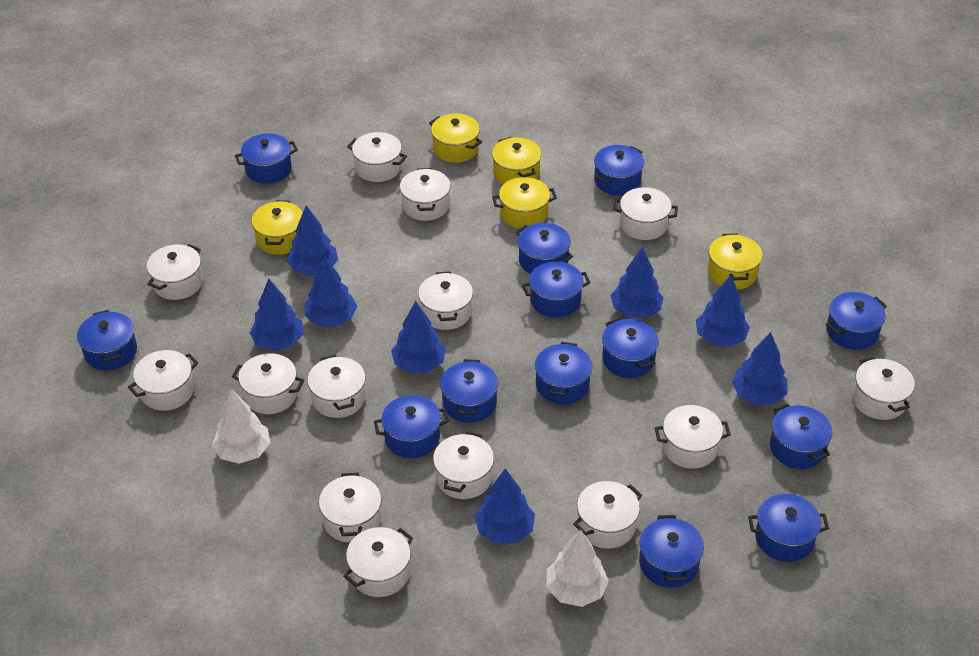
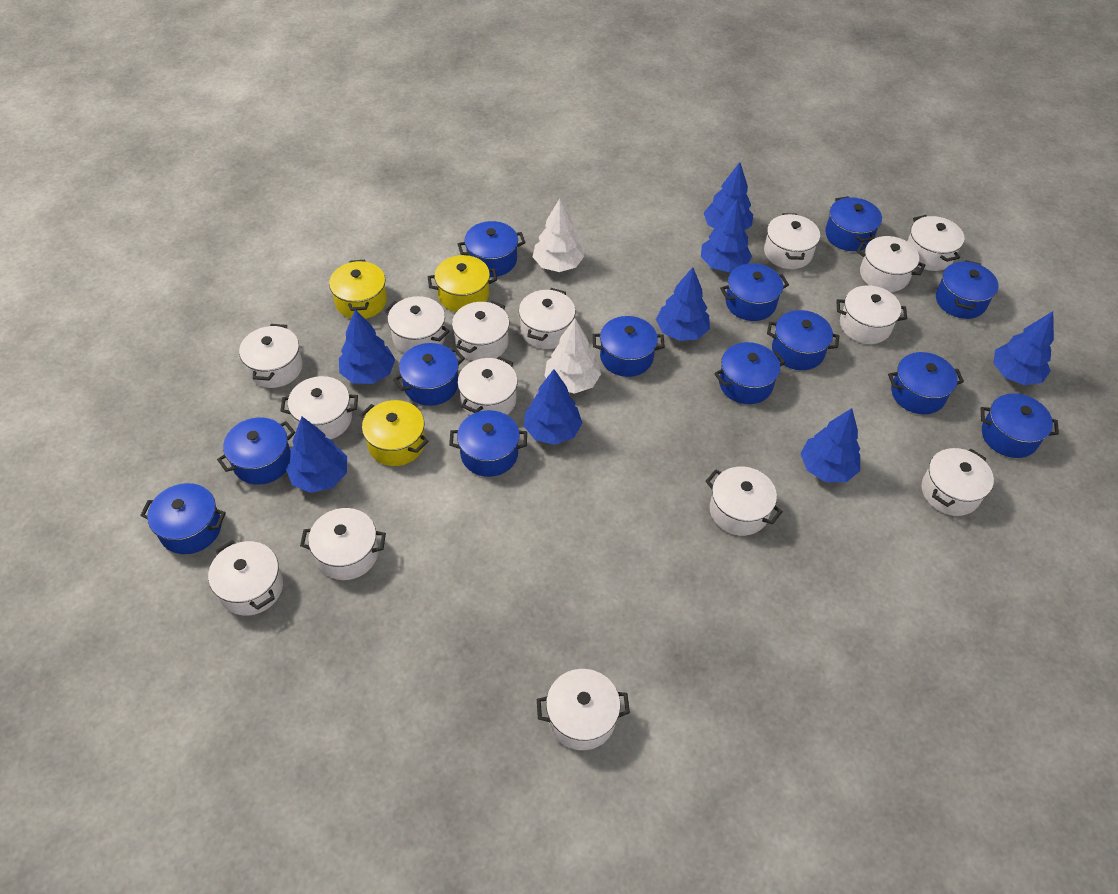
white pot: 14 -> 15
yellow pot: 5 -> 3

